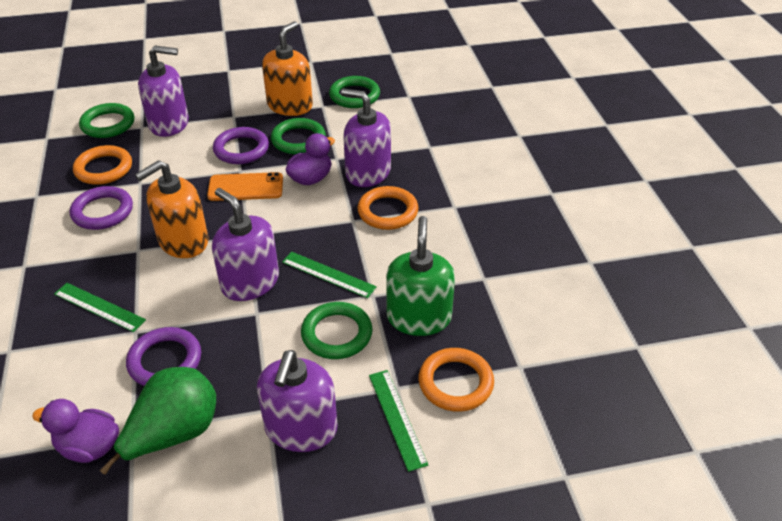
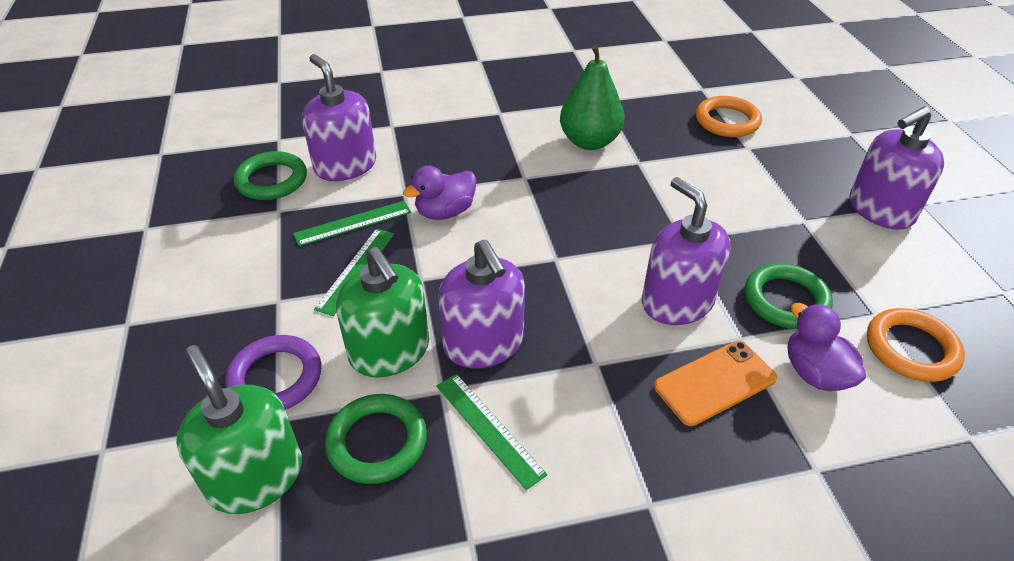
green ring: 4 -> 3
green soap dispenser: 1 -> 2
orange ring: 3 -> 2
orange soap dispenser: 2 -> 0
purple ring: 3 -> 1

